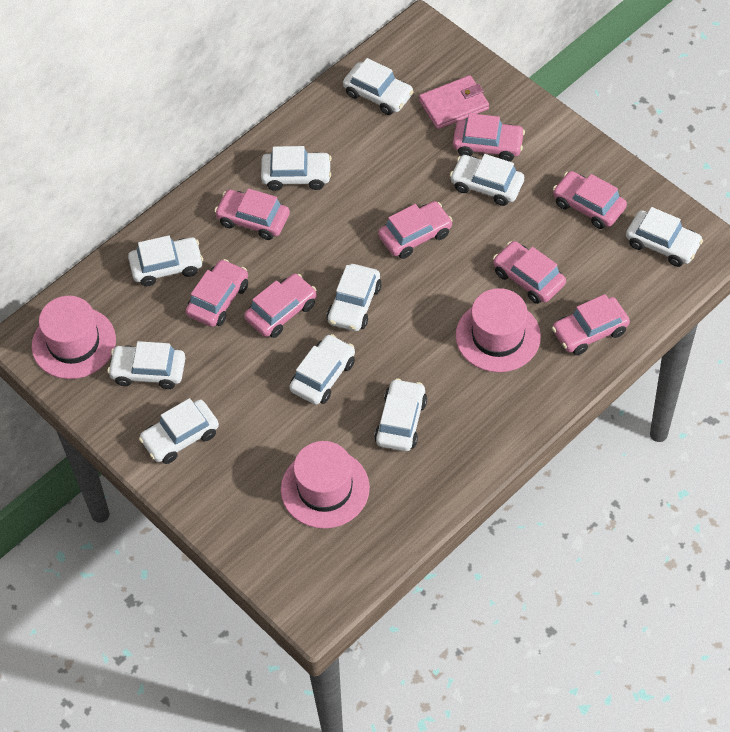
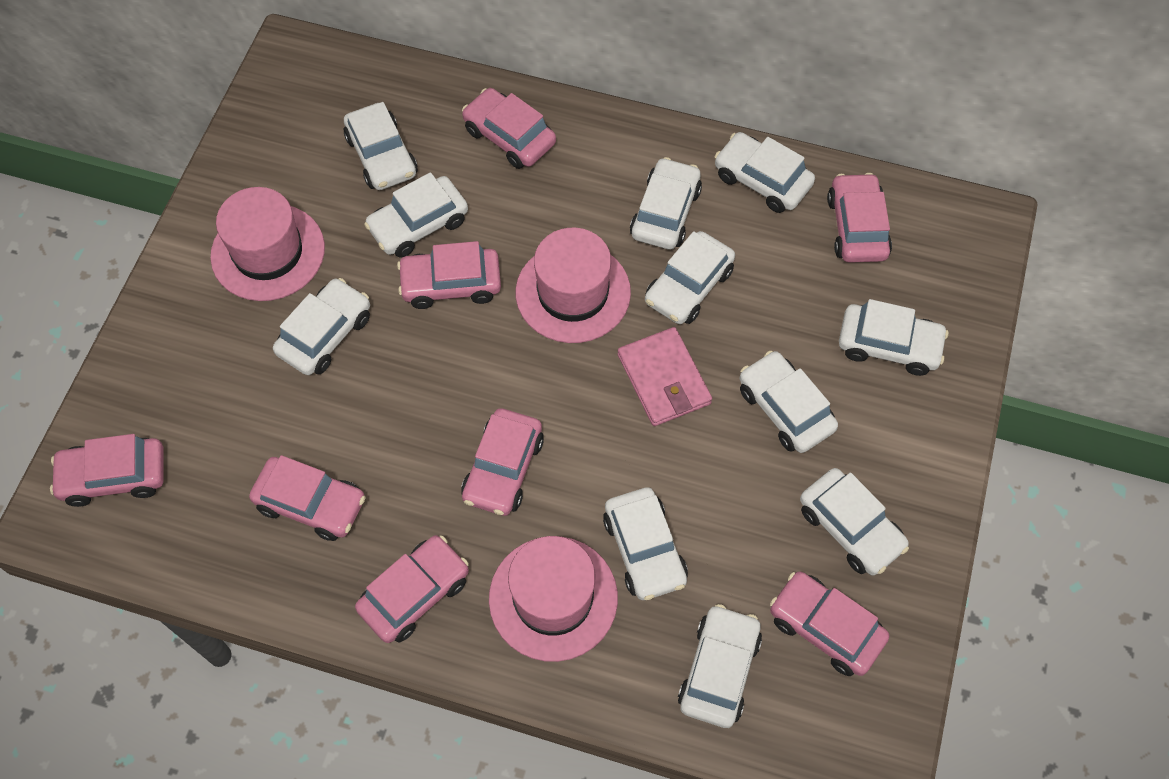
white car: 10 -> 11

